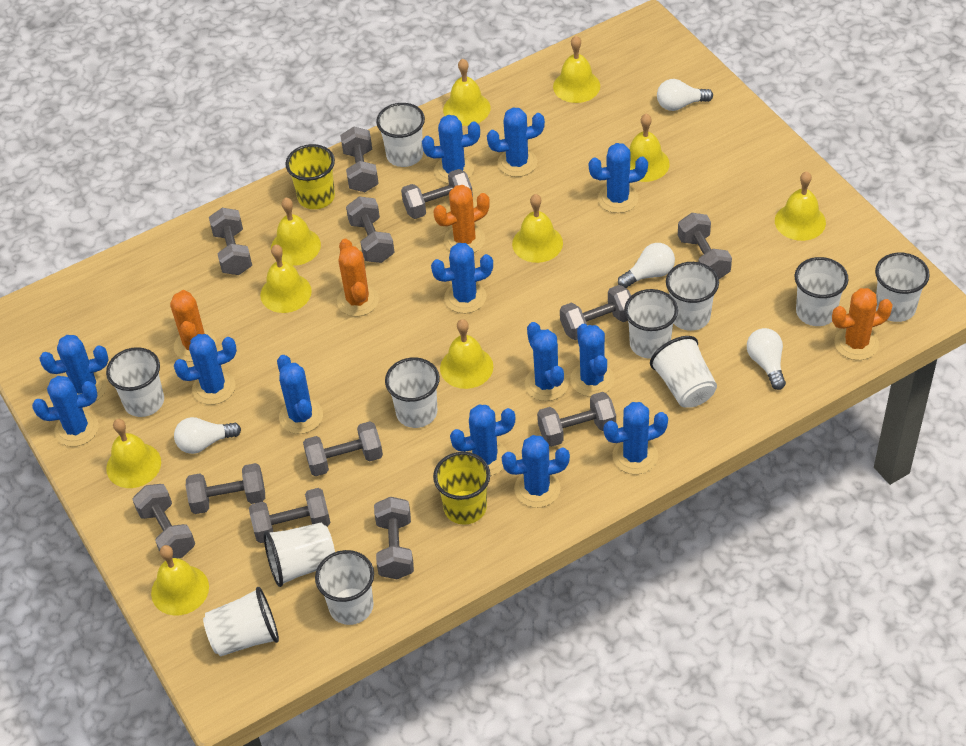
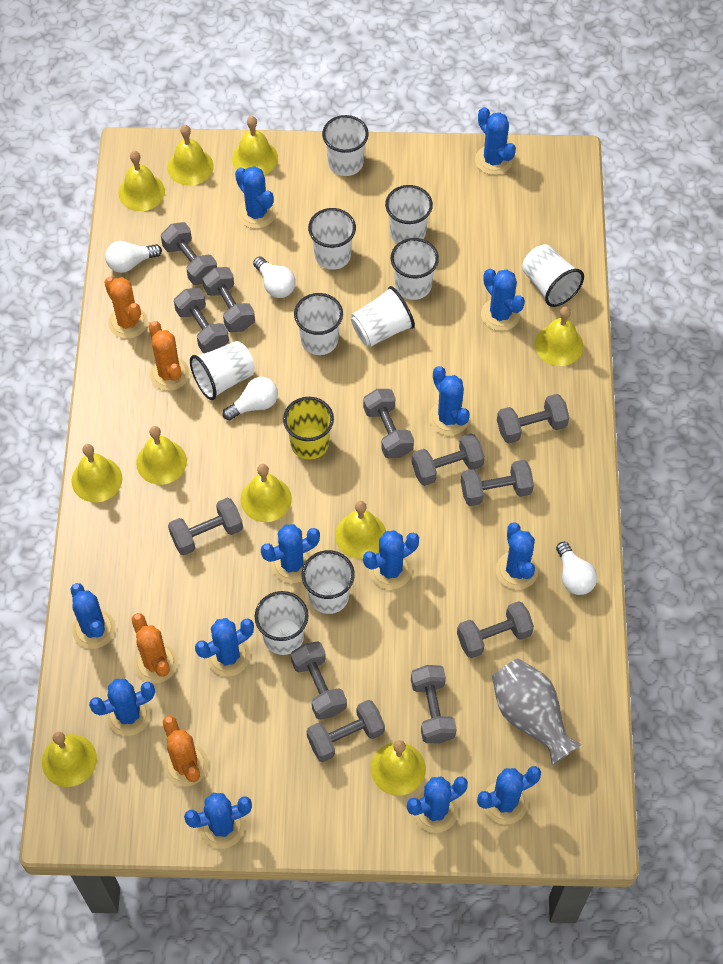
grey vase: 0 -> 1
white cup: 11 -> 10
yellow cup: 2 -> 1

